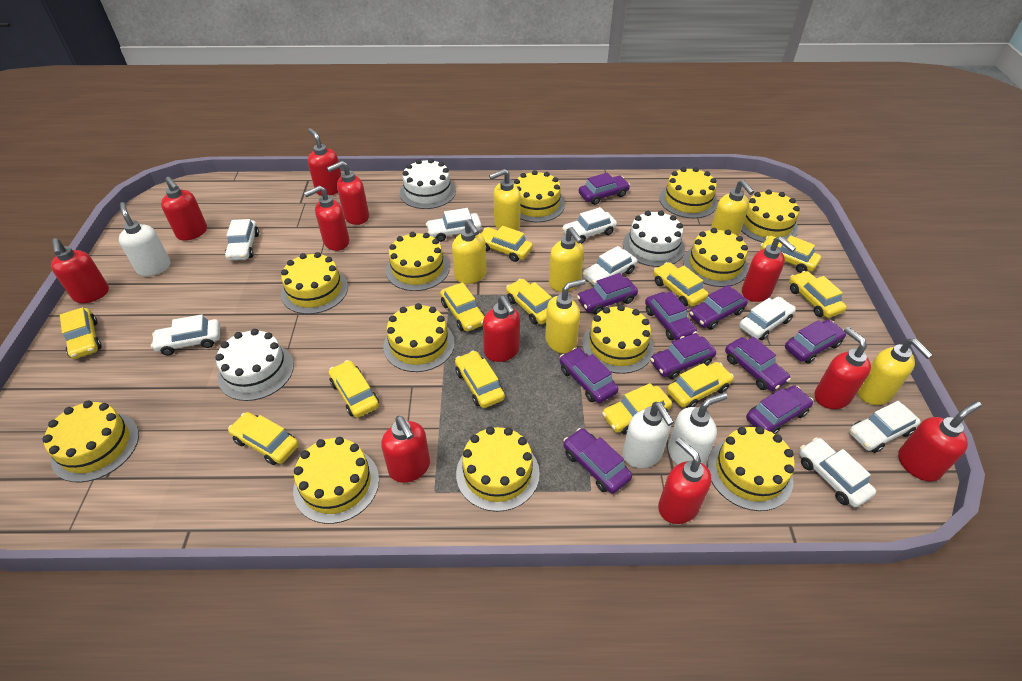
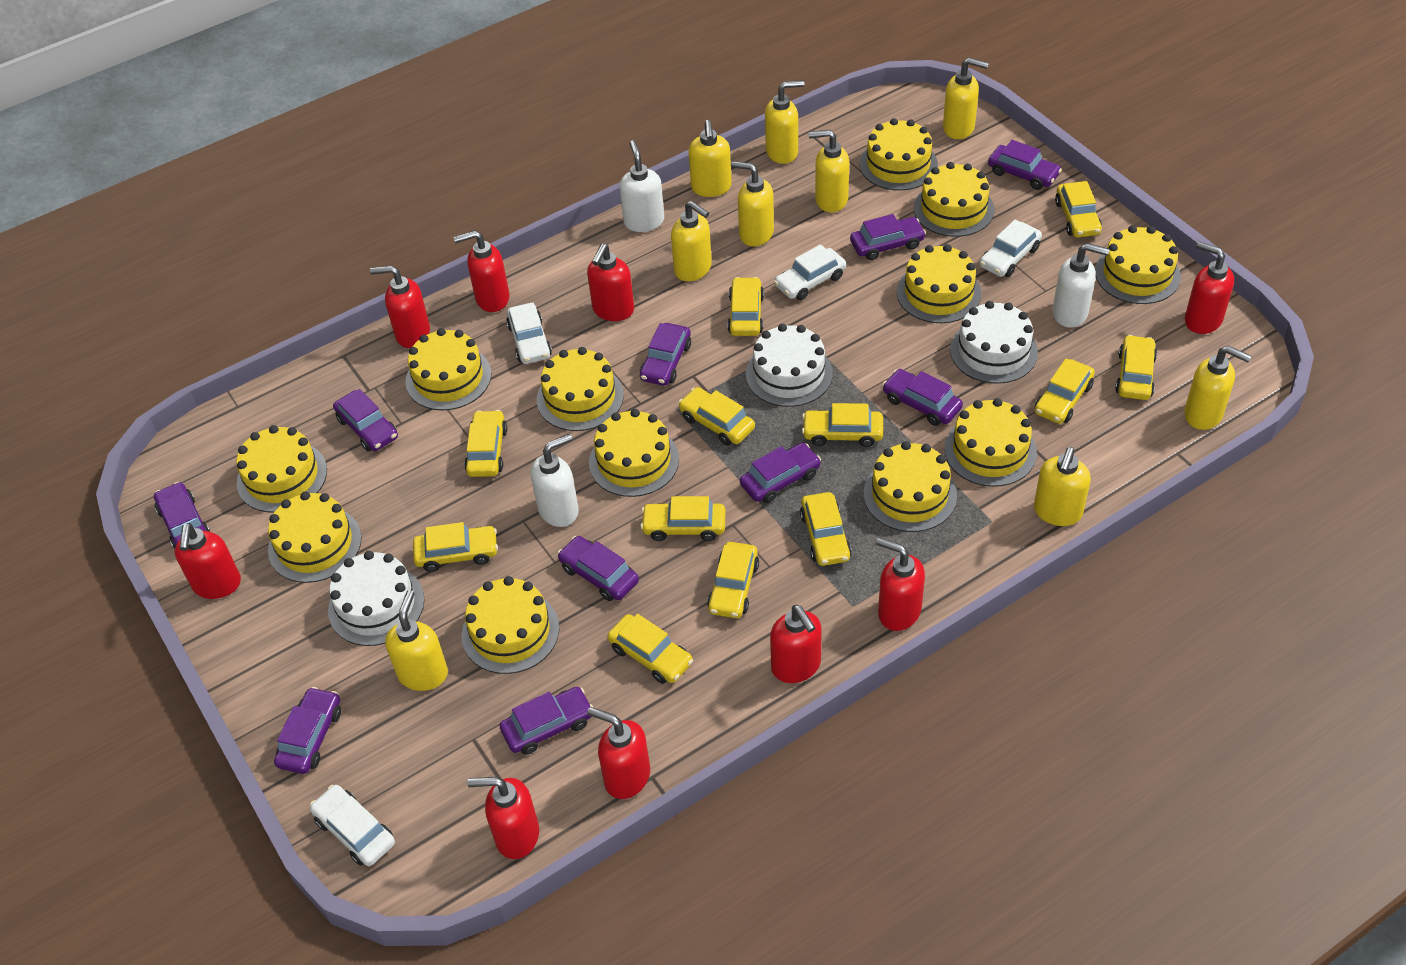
red soap dispenser: 11 -> 9
white car: 8 -> 4
yellow soap dispenser: 6 -> 9

